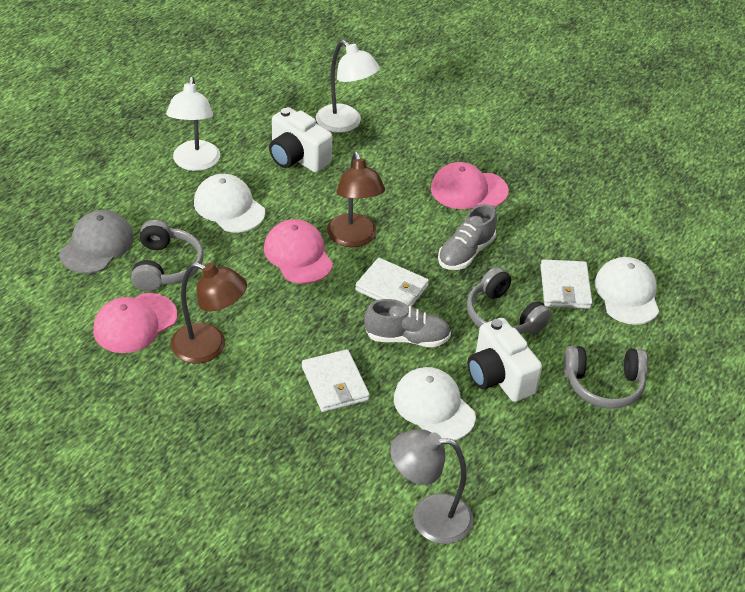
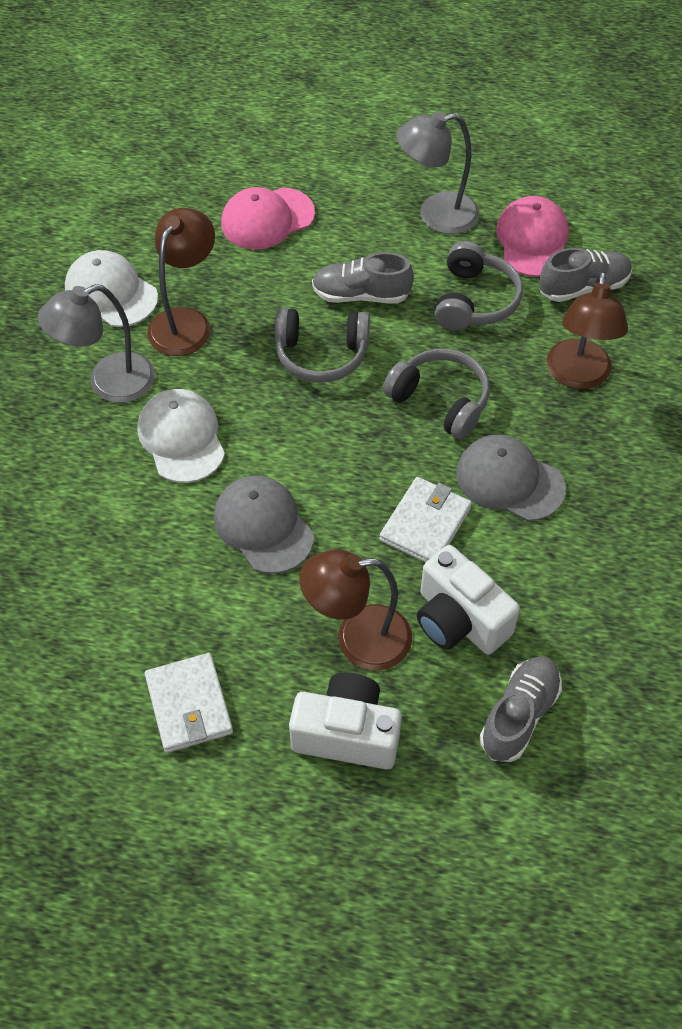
brown lamp: 2 -> 3
grey cap: 1 -> 2
grey lamp: 1 -> 2
grey shoe: 2 -> 3
pink cap: 3 -> 2
white cap: 3 -> 2
white lamp: 2 -> 0
white wallet: 3 -> 2

